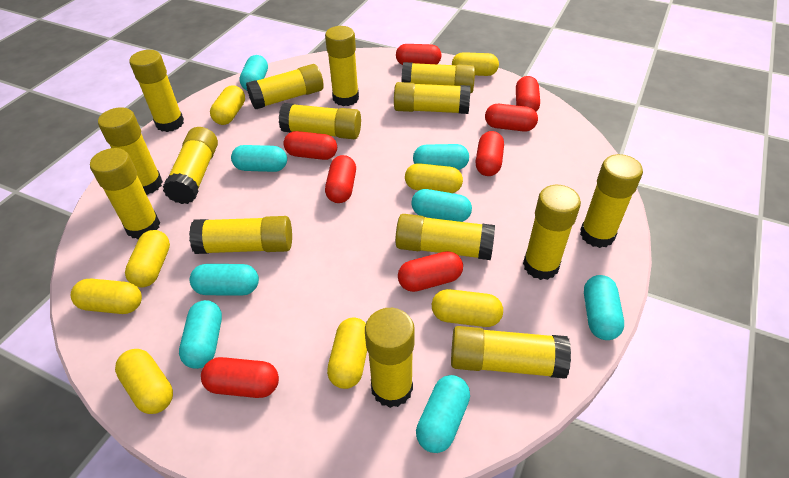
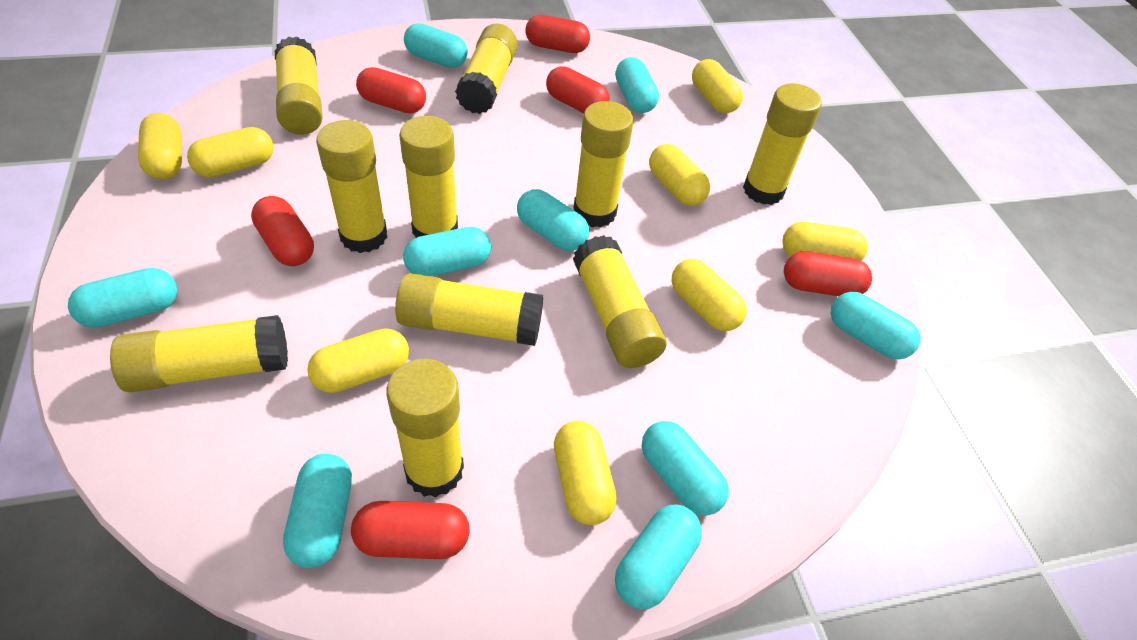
red capsule: 8 -> 6
turquoise capsule: 8 -> 9
yellow glue stick: 15 -> 10

